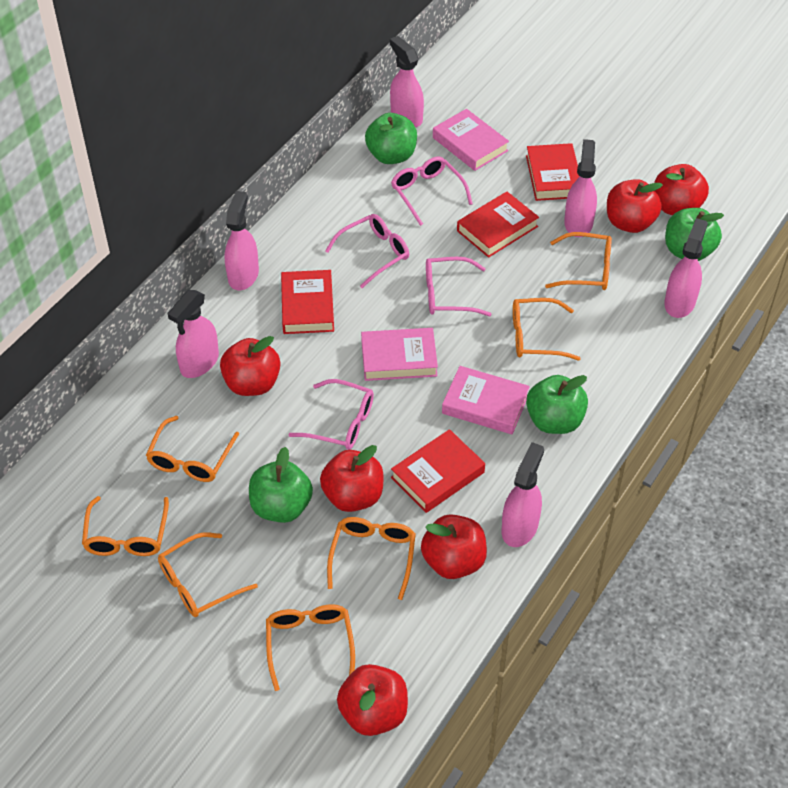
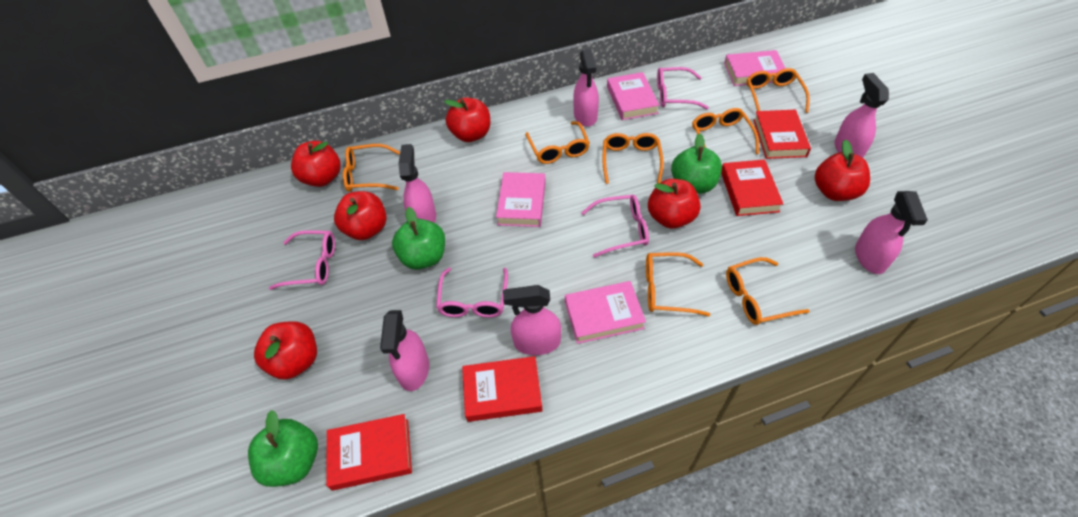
green apple: 4 -> 3
pink book: 3 -> 4

